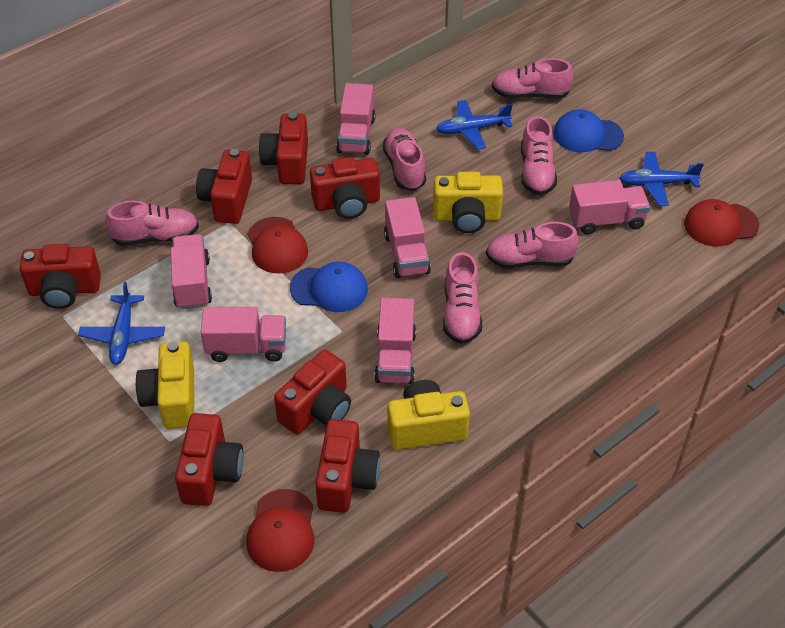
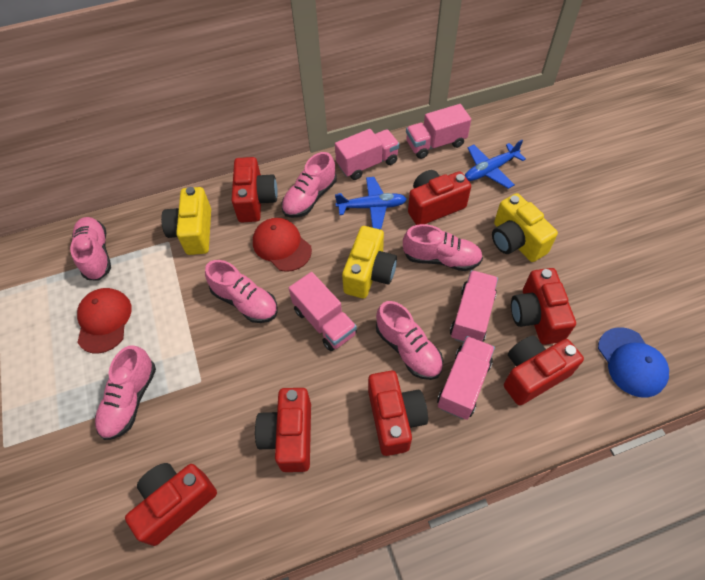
blue cap: 2 -> 1
blue plane: 3 -> 2
pink truck: 6 -> 5
red cap: 3 -> 2

